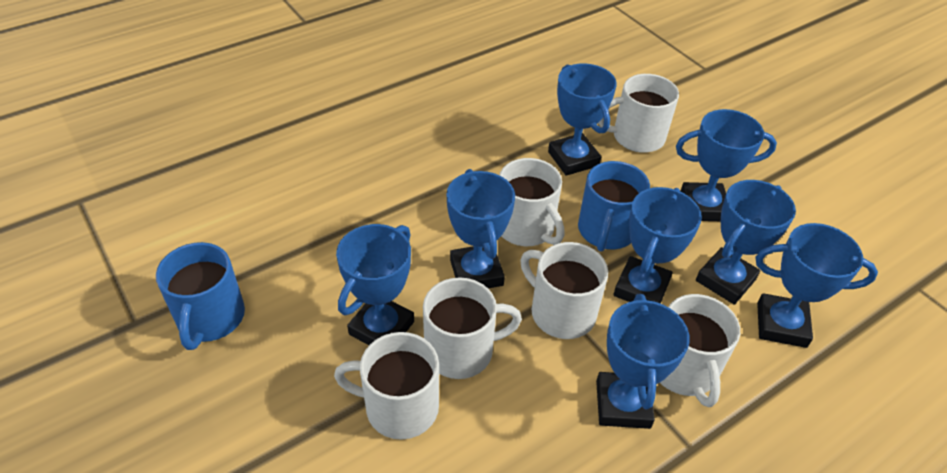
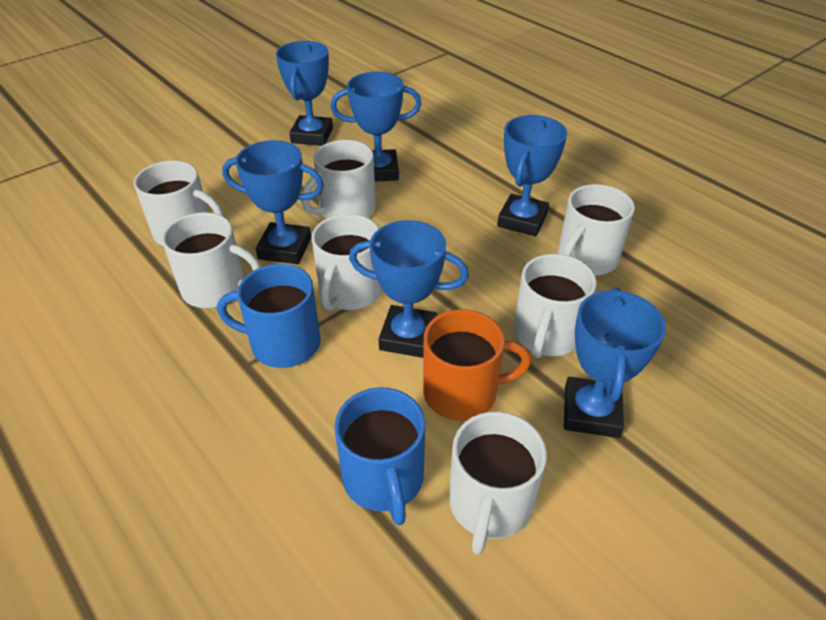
blue trophy: 8 -> 6
orange mug: 0 -> 1
white mug: 6 -> 7

